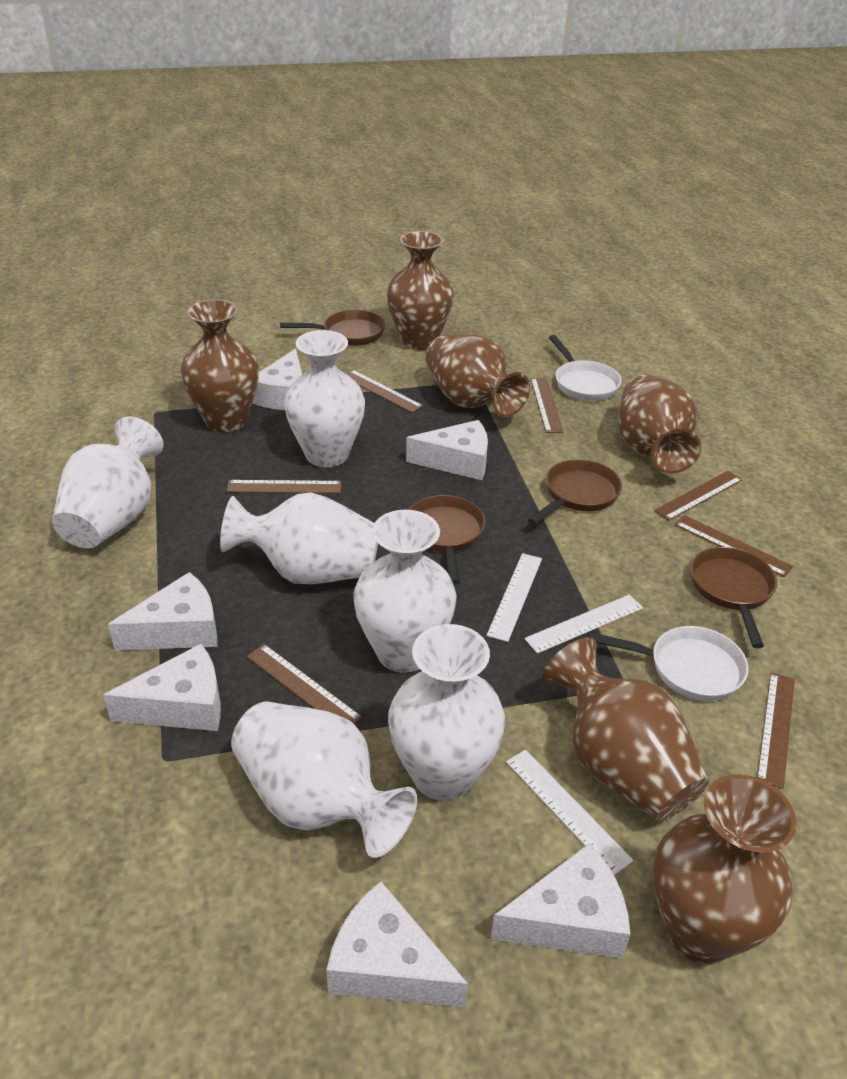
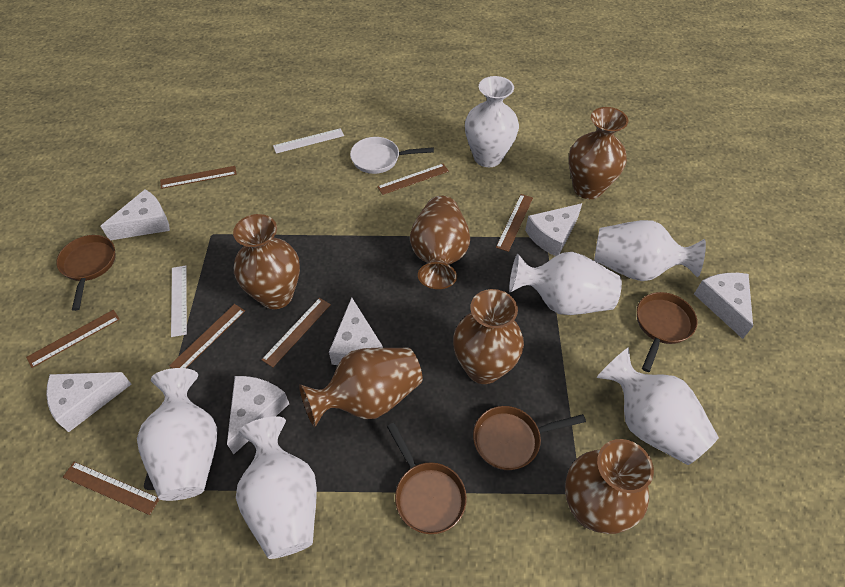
white pan: 2 -> 1
white ruler: 3 -> 2

